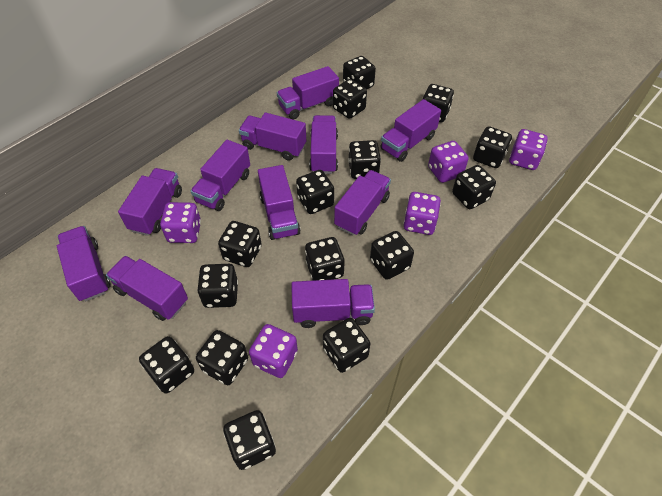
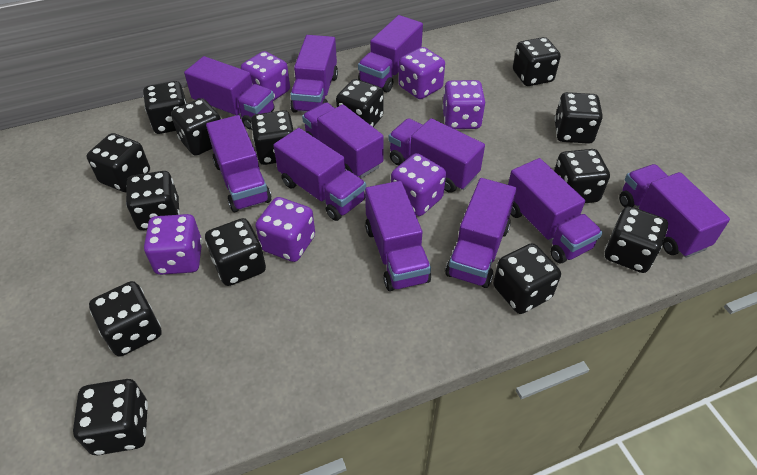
black dice: 15 -> 14
purple dice: 5 -> 6

